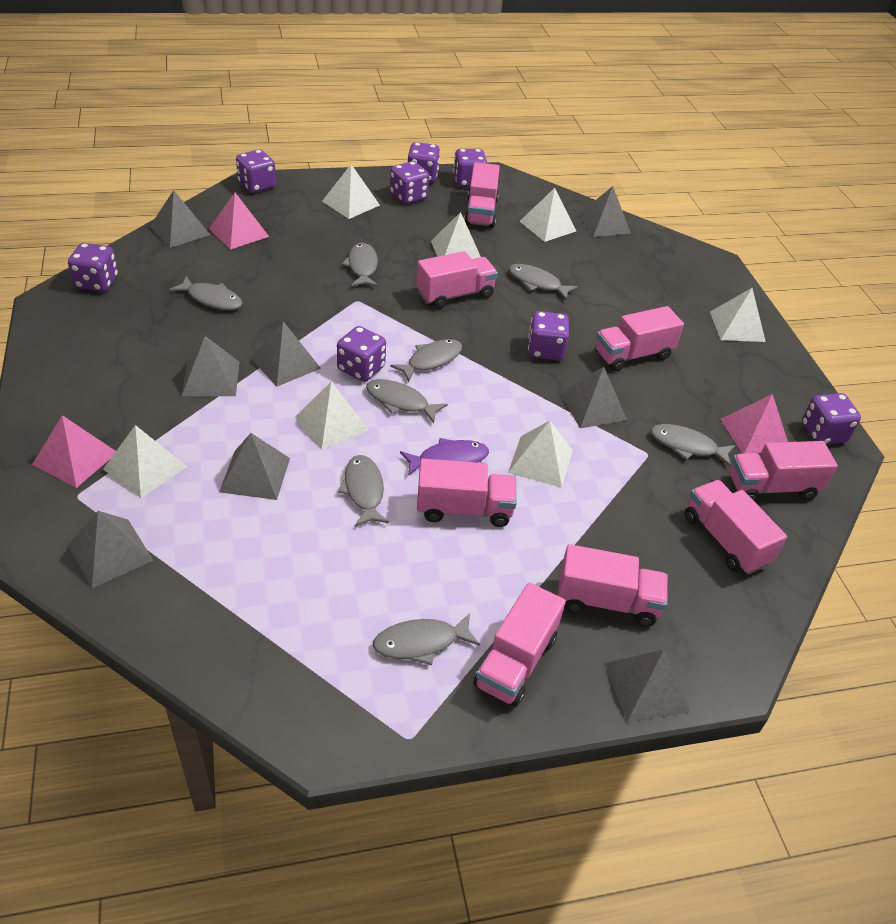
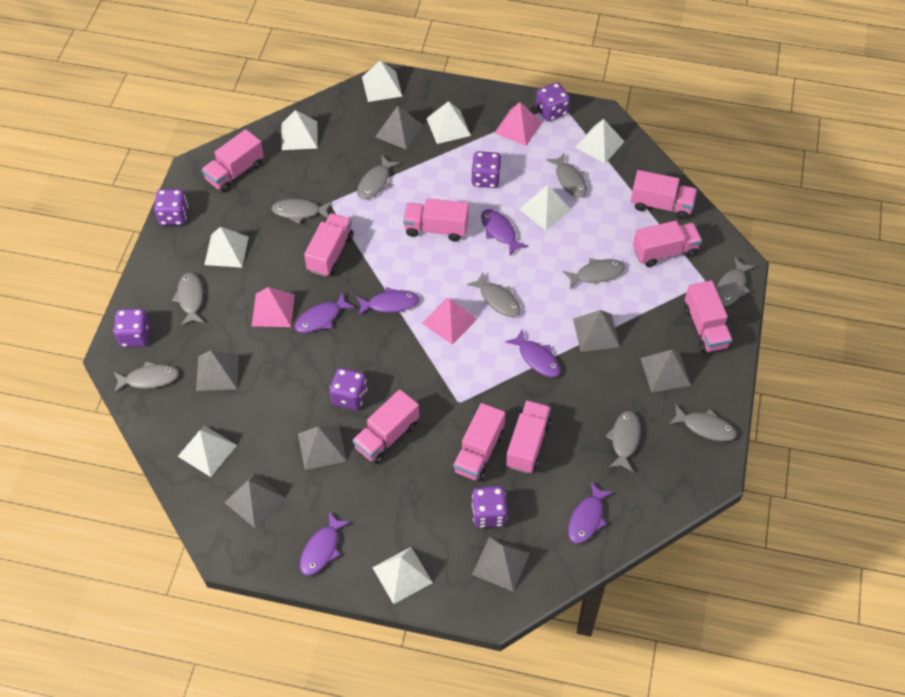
grey fish: 8 -> 10
grey pyramid: 8 -> 7
pink truck: 8 -> 9
purple dice: 8 -> 6
purple fish: 1 -> 6
white pyramid: 7 -> 8

